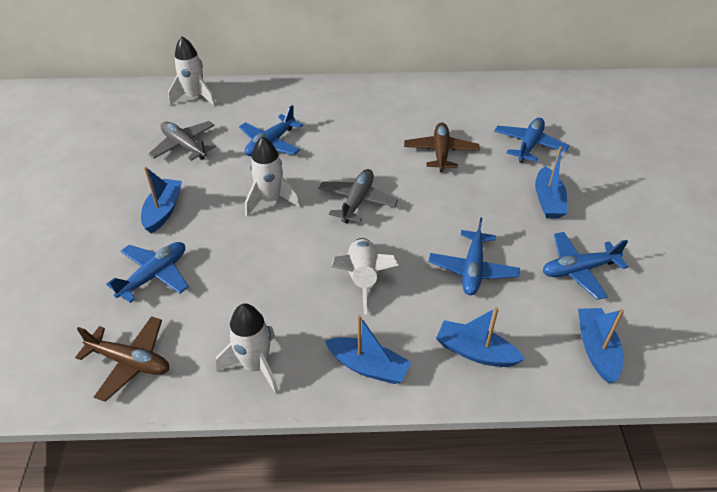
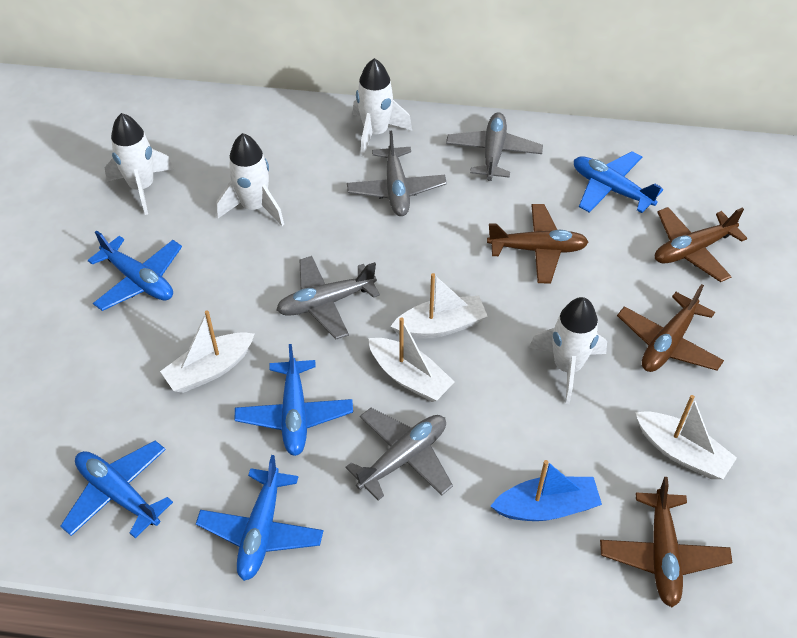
blue boat: 5 -> 1
brown plane: 2 -> 4
grey plane: 2 -> 4
white boat: 0 -> 4

